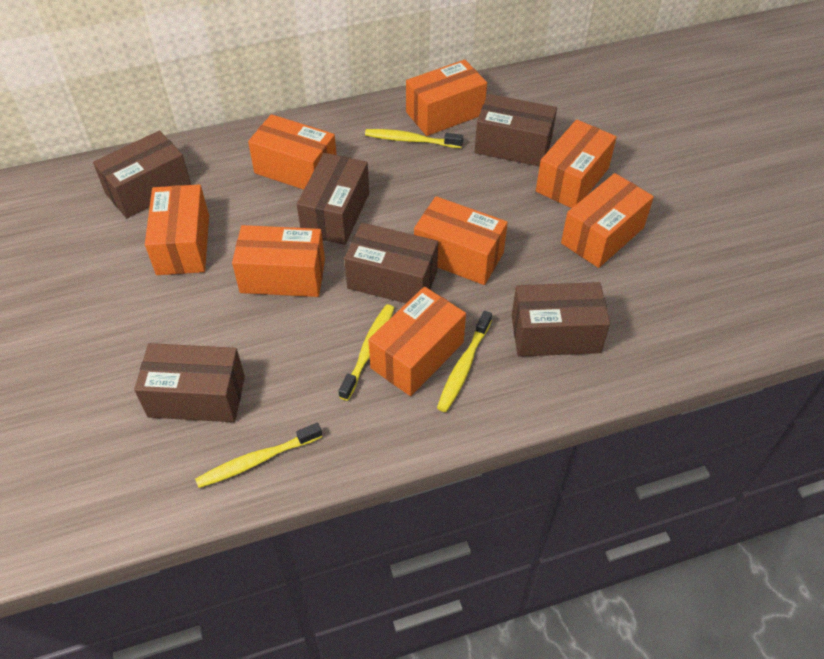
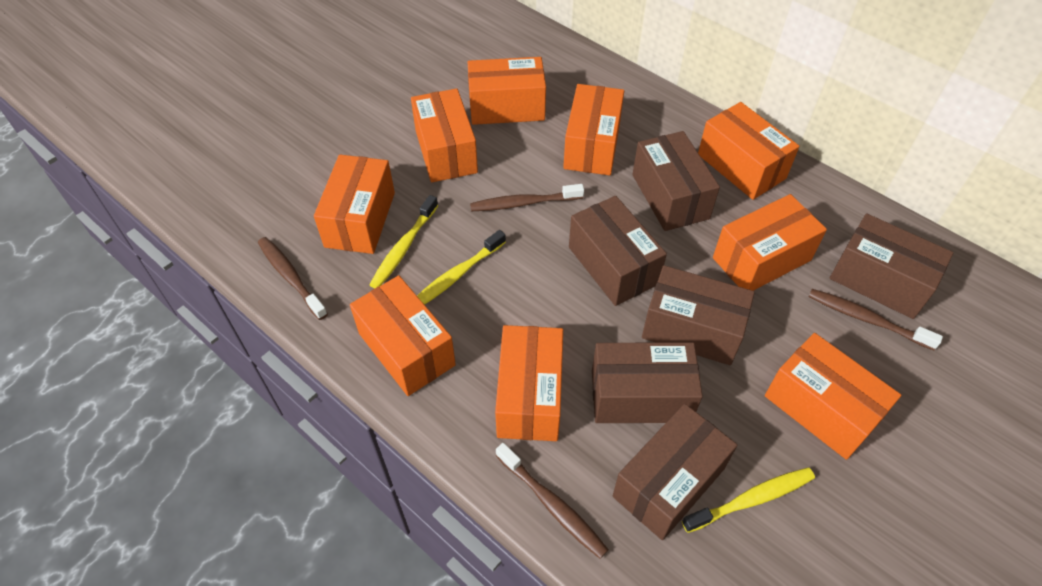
brown toothbrush: 0 -> 4
orange box: 8 -> 9
yellow toothbrush: 4 -> 3

